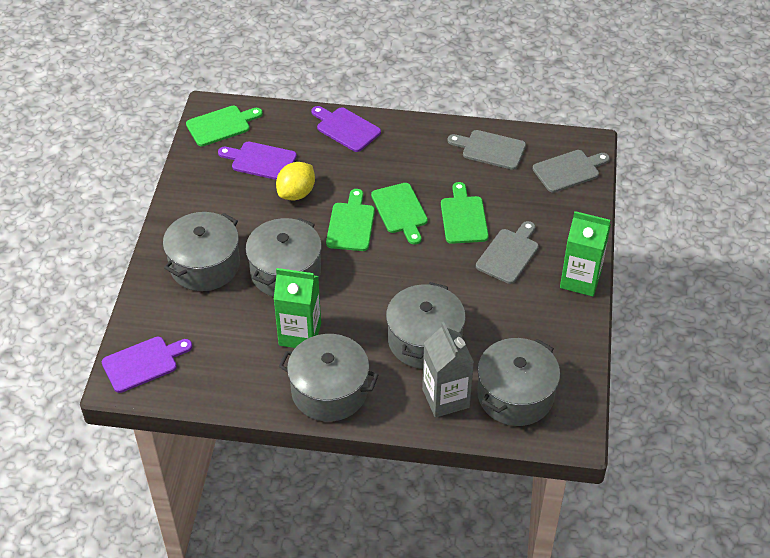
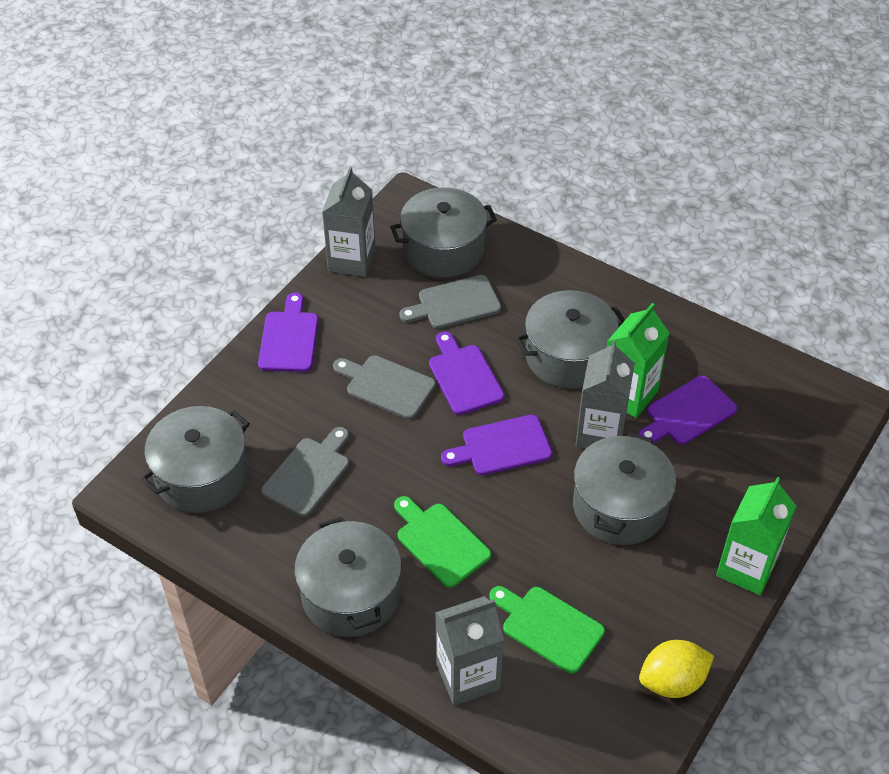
green cutting board: 4 -> 2
grey carton: 1 -> 3
purple cutting board: 3 -> 4

